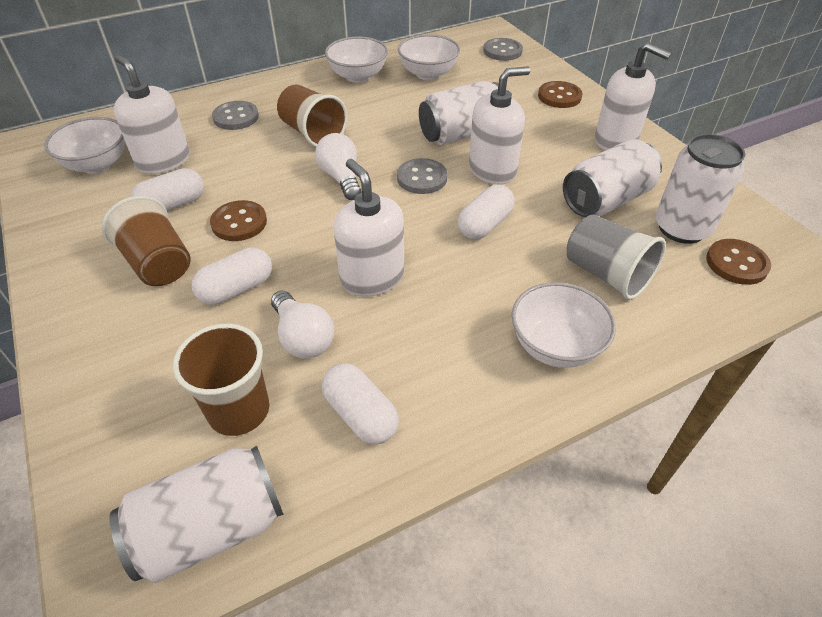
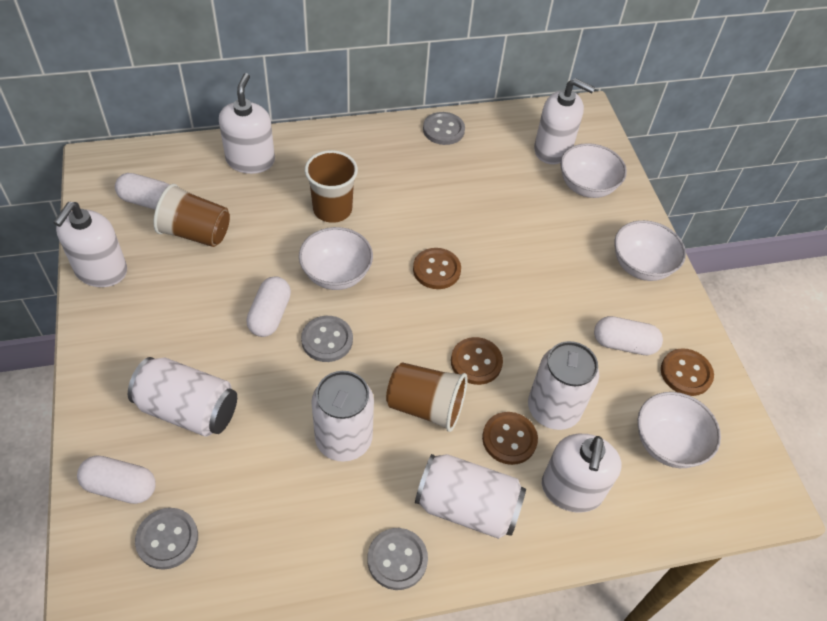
brown button: 3 -> 4
grey button: 3 -> 4
grey cup: 1 -> 0
white light bulb: 2 -> 0

